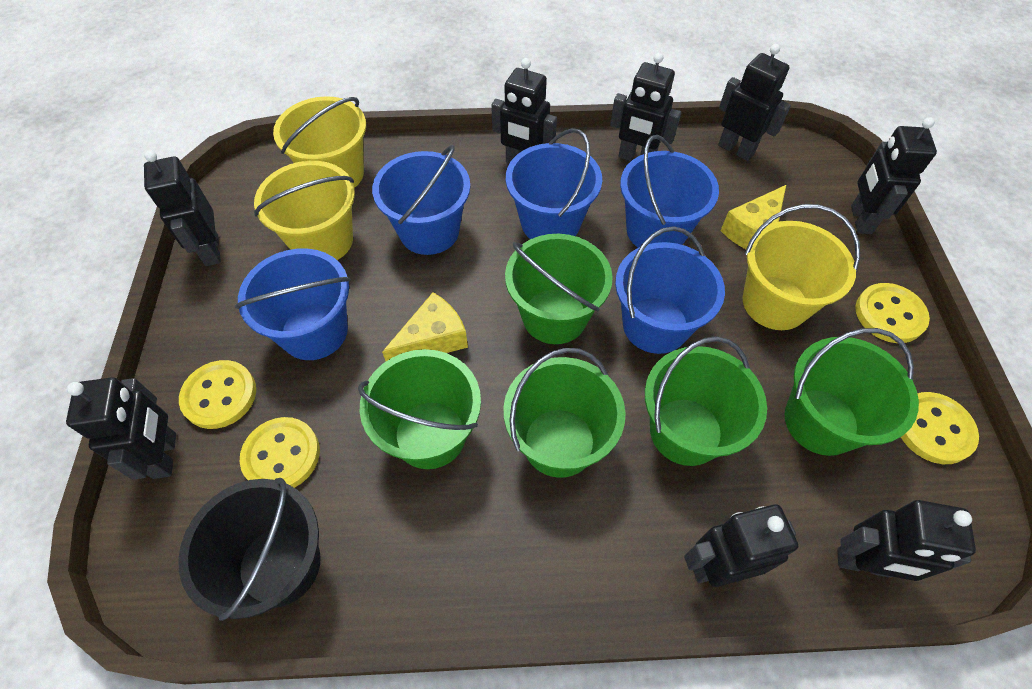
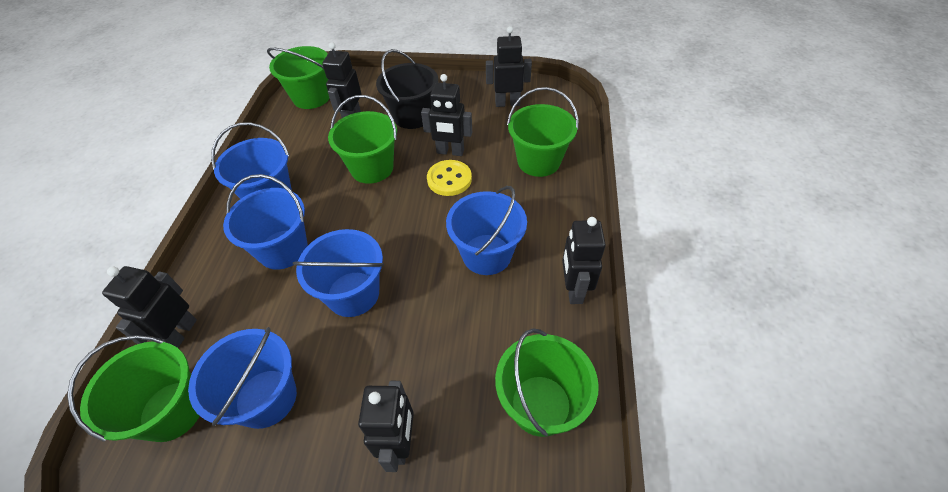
black robot: 8 -> 6
yellow bucket: 3 -> 0
yellow button: 4 -> 1
yellow cheese: 2 -> 0

